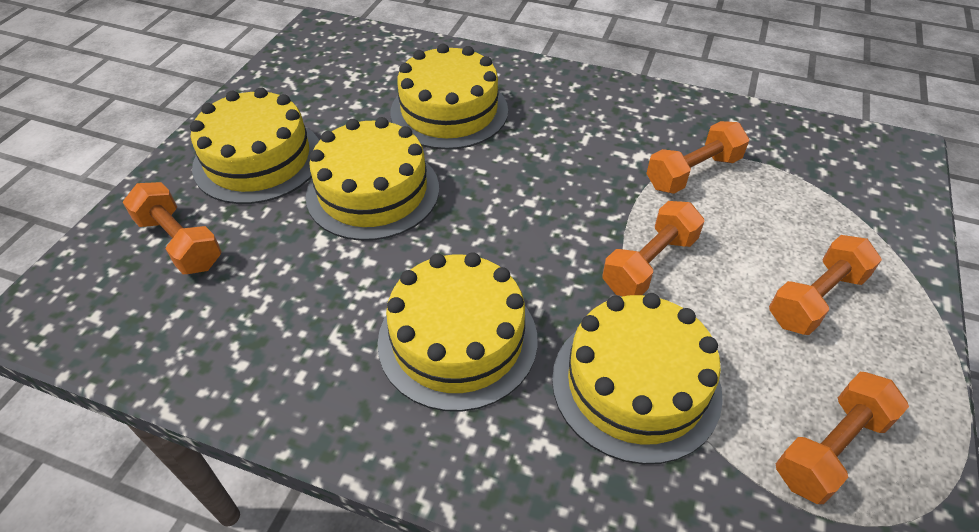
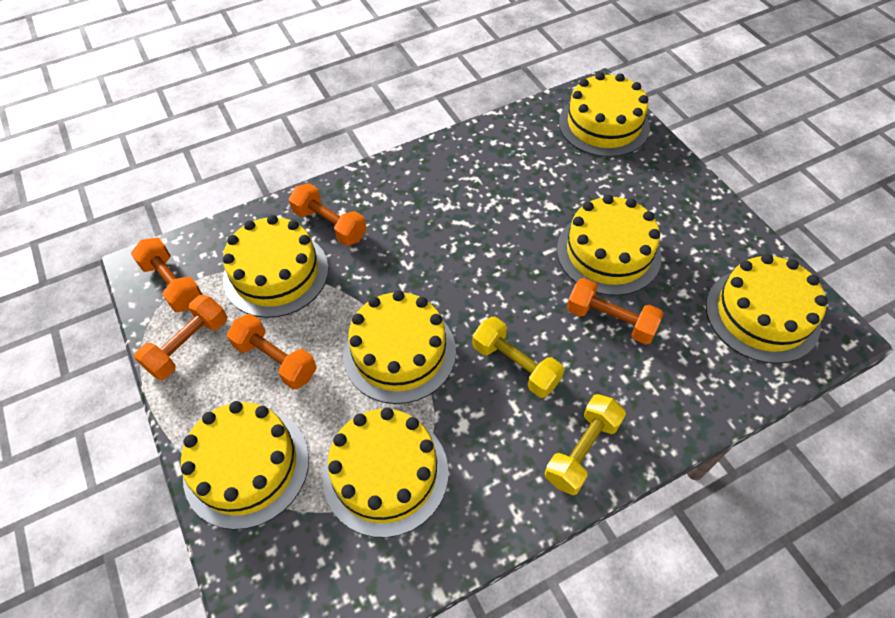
yellow cake: 5 -> 7
yellow dumbbell: 0 -> 2

